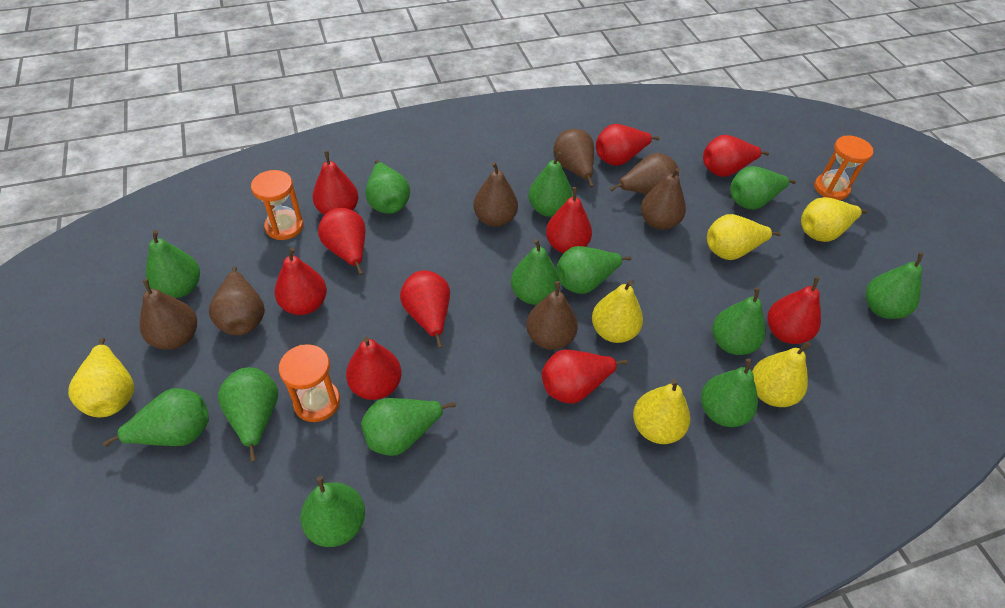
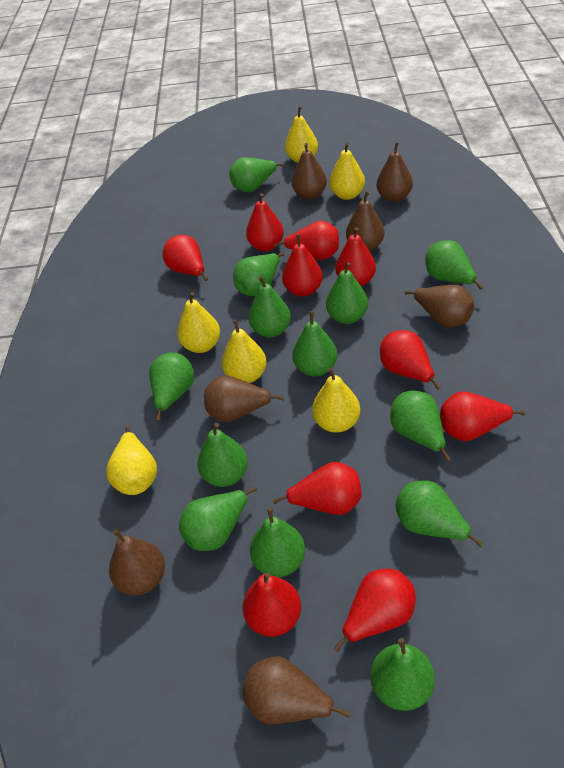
orange hourglass: 3 -> 0

